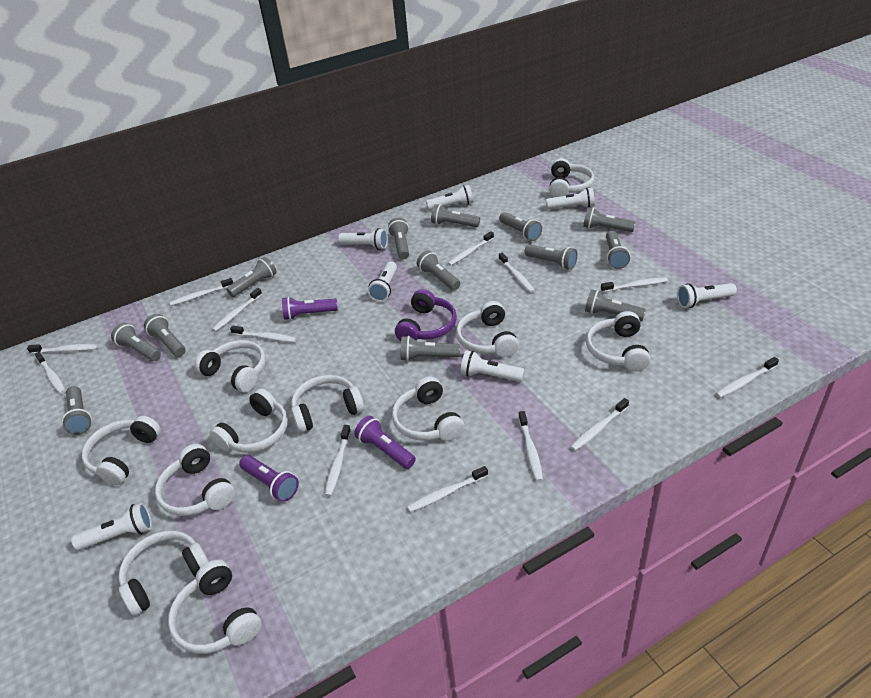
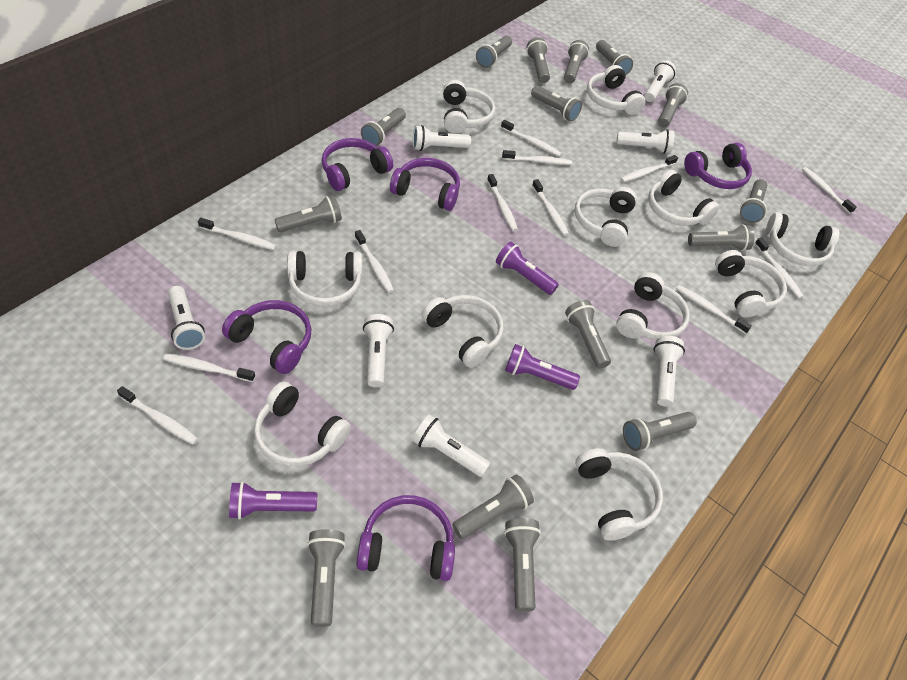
grey flashlight: 13 -> 15
purple headphones: 1 -> 5
white toothbrush: 13 -> 12

